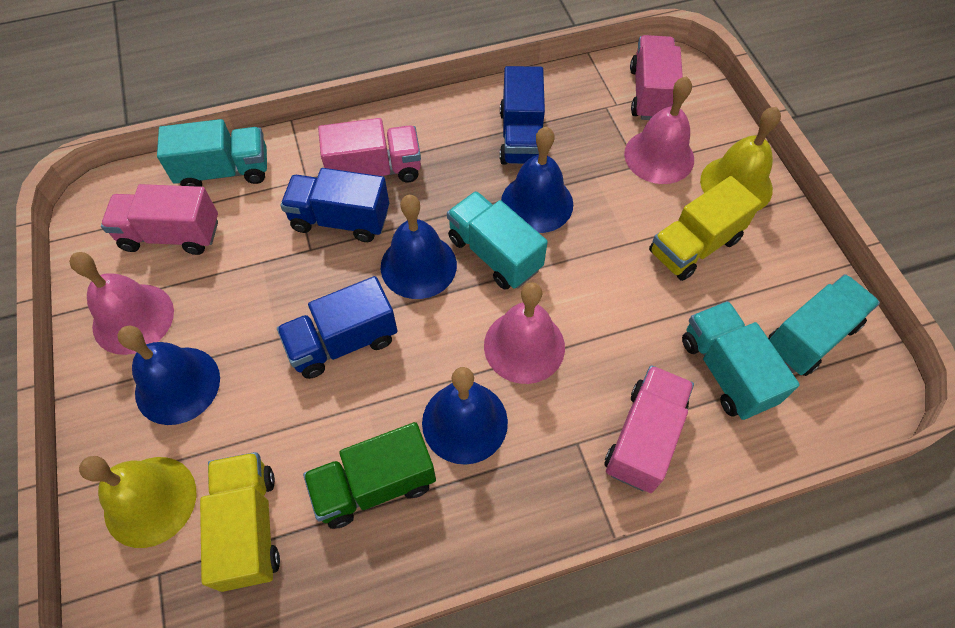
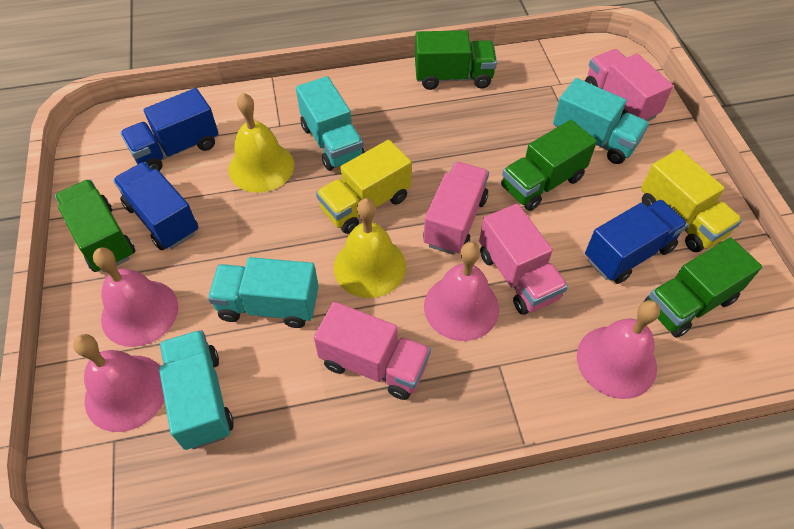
blue bell: 4 -> 0
green truck: 1 -> 4
pink bell: 3 -> 4

